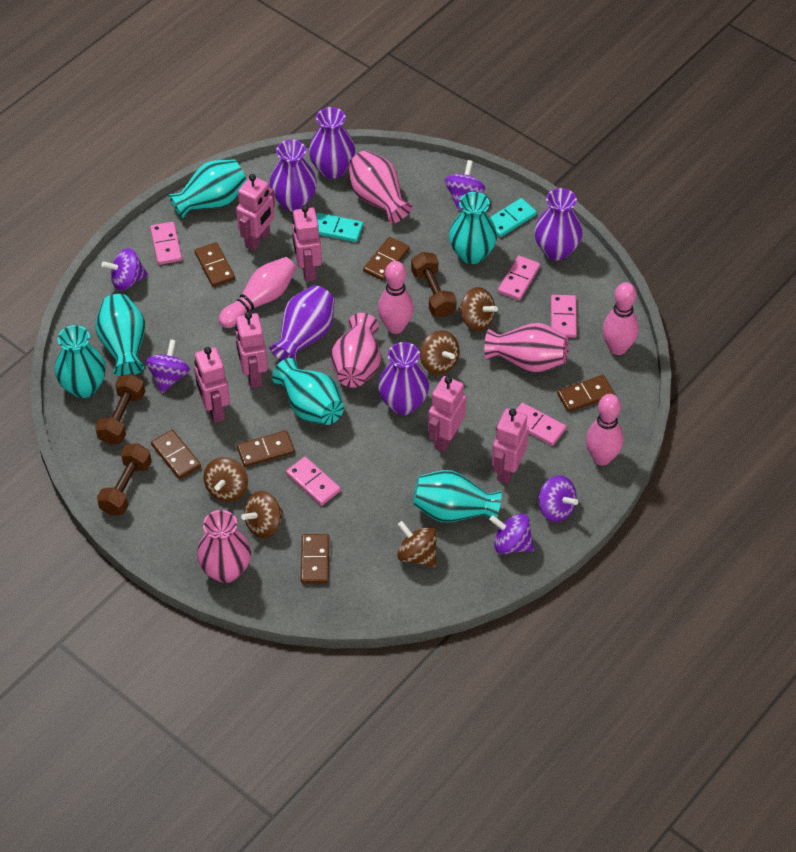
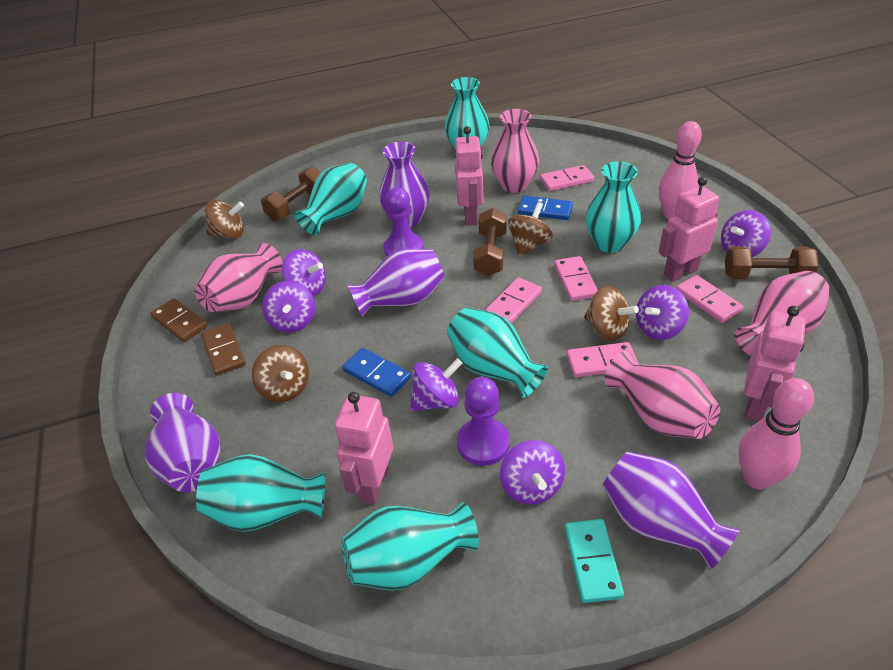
blue domino: 0 -> 2
brown domino: 6 -> 2
brown spinning top: 5 -> 4
pink bowling pin: 4 -> 2
pink robot: 6 -> 4
purple pawn: 0 -> 2
purple spinning top: 5 -> 6
purple vase: 5 -> 4
turquoise domino: 2 -> 1

